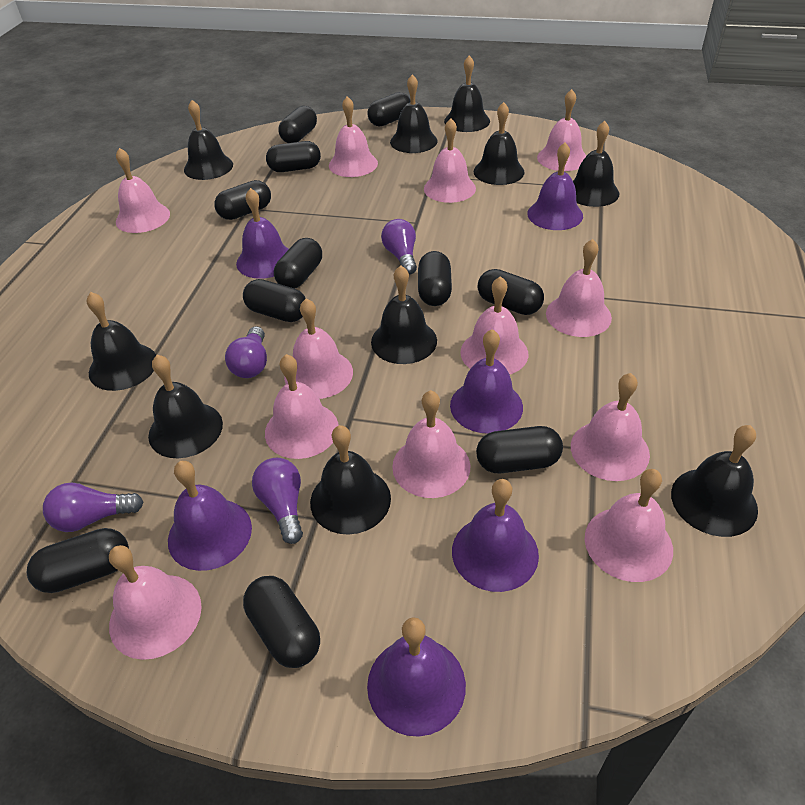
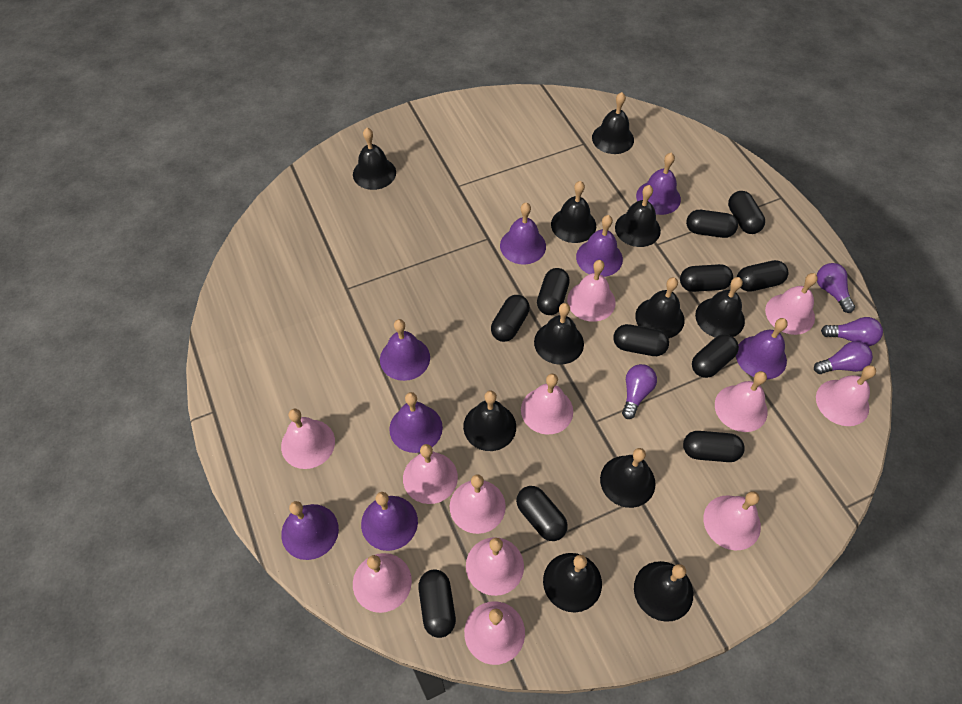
black bell: 10 -> 11
purple bell: 6 -> 8

